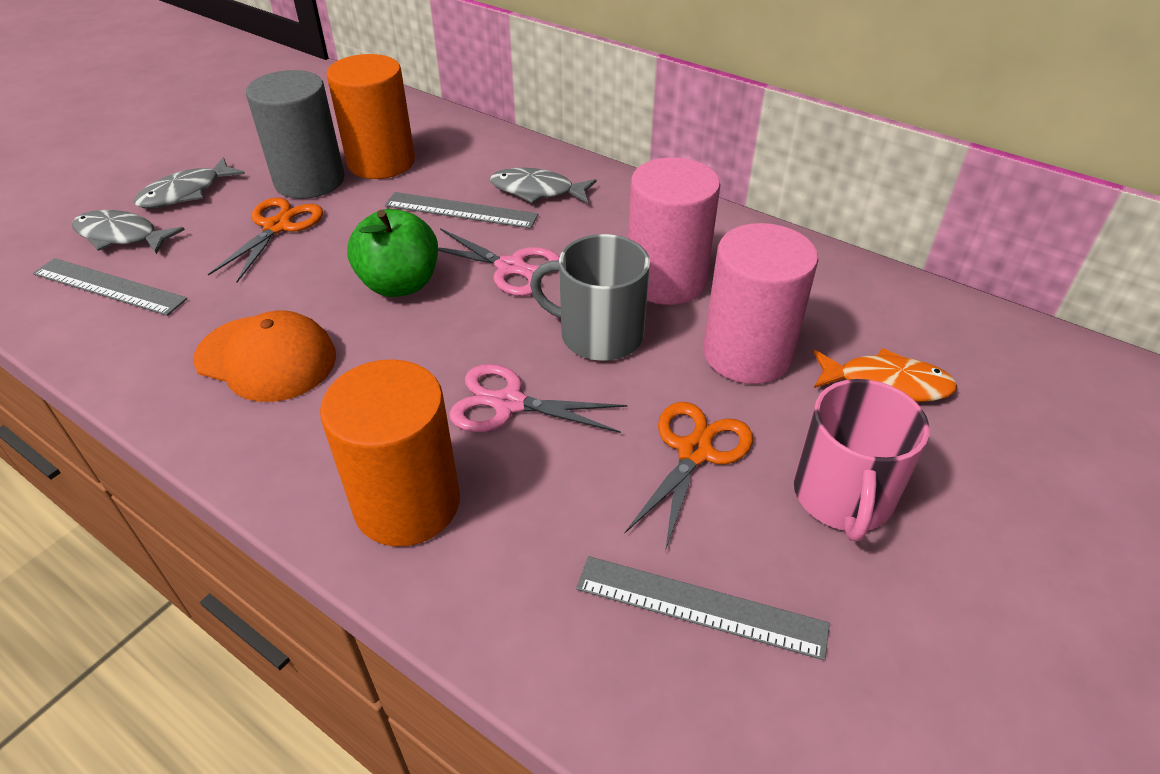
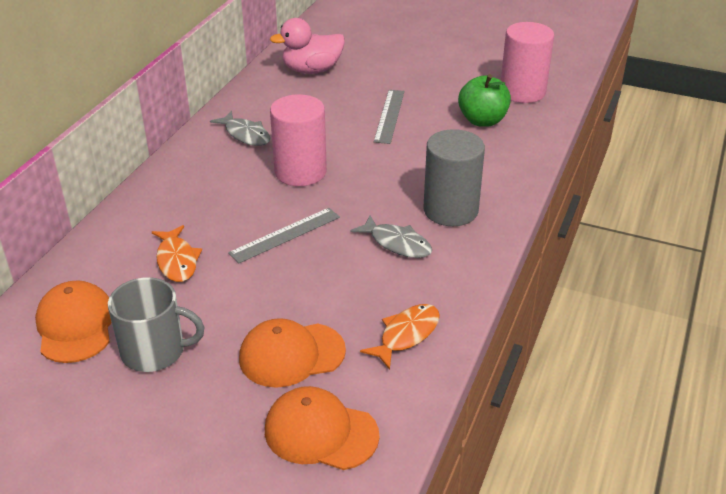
grey fish: 3 -> 2
grey ruler: 3 -> 2
orange cap: 1 -> 3
orange cylinder: 2 -> 0
orange fish: 1 -> 2
orange scissors: 2 -> 0
pink duck: 0 -> 1
pink mug: 1 -> 0
pink scissors: 2 -> 0

